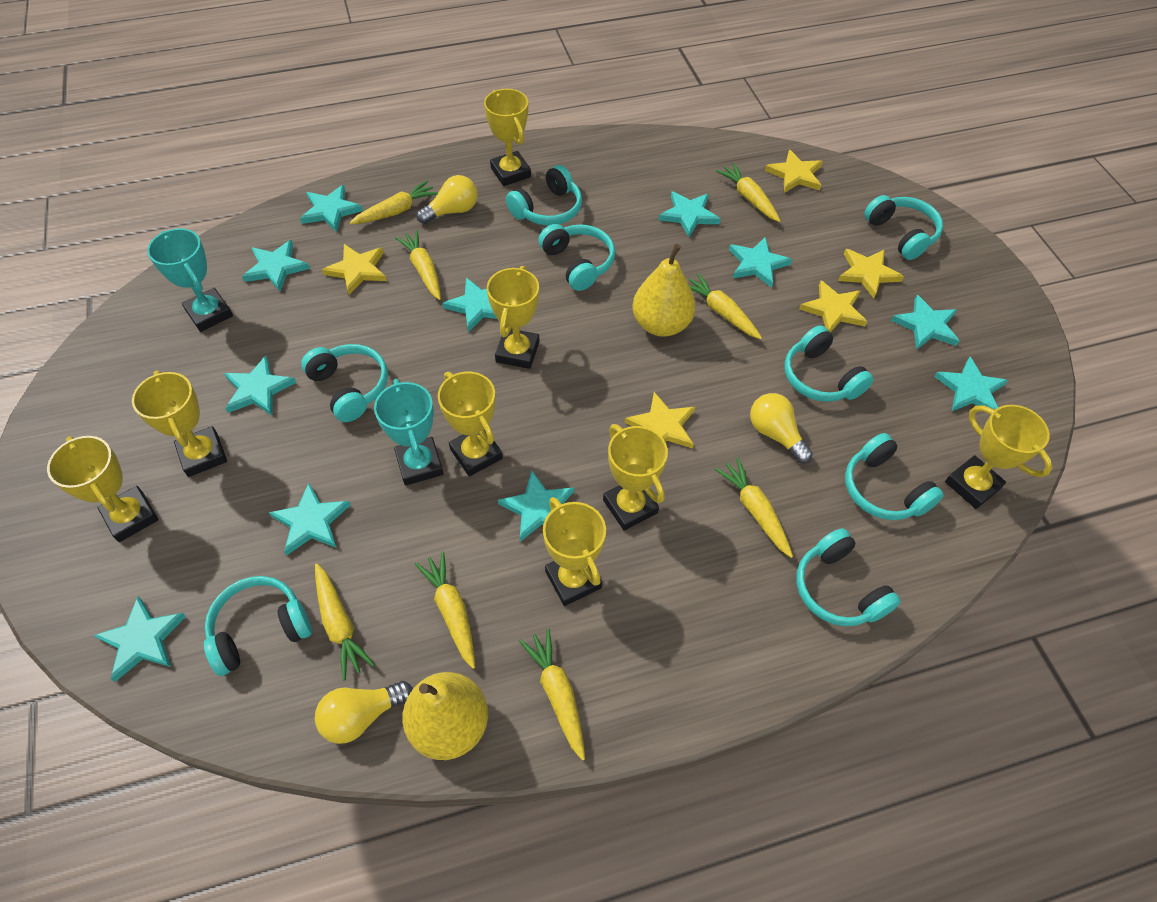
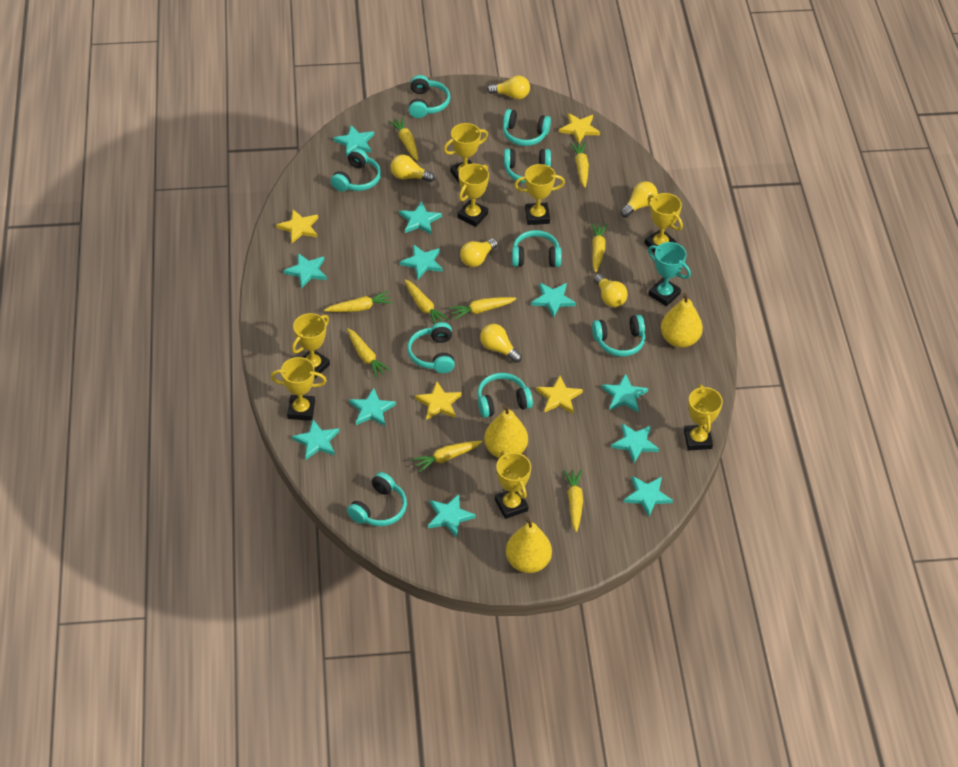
turquoise headphones: 8 -> 9
turquoise trophy: 2 -> 1
yellow carrot: 8 -> 9
yellow light bulb: 3 -> 6
yellow pear: 2 -> 3
yellow star: 5 -> 4

